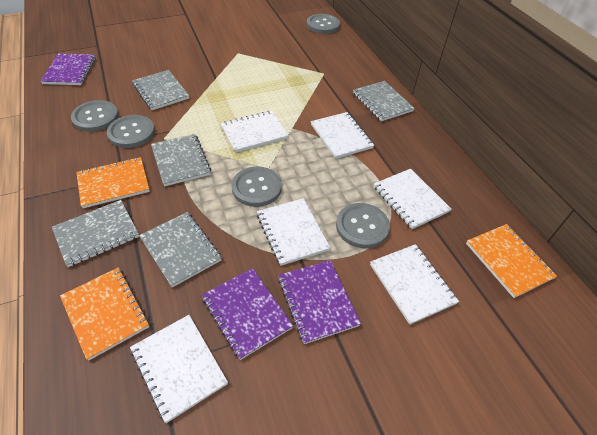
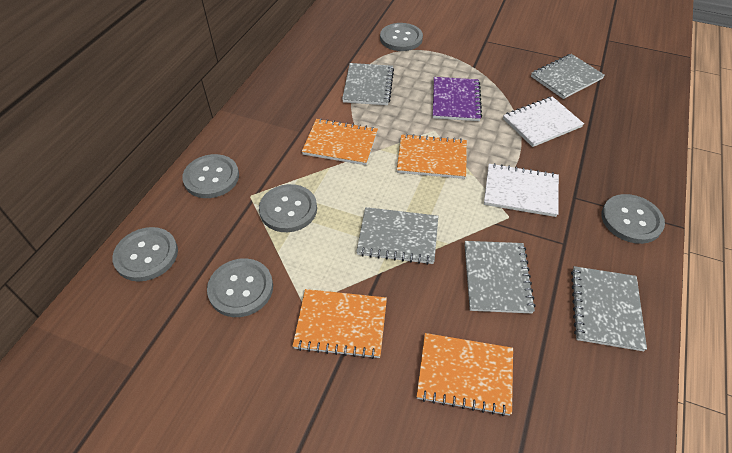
grey button: 5 -> 6
orange notebook: 3 -> 4
purple notebook: 3 -> 1
white notebook: 6 -> 2

